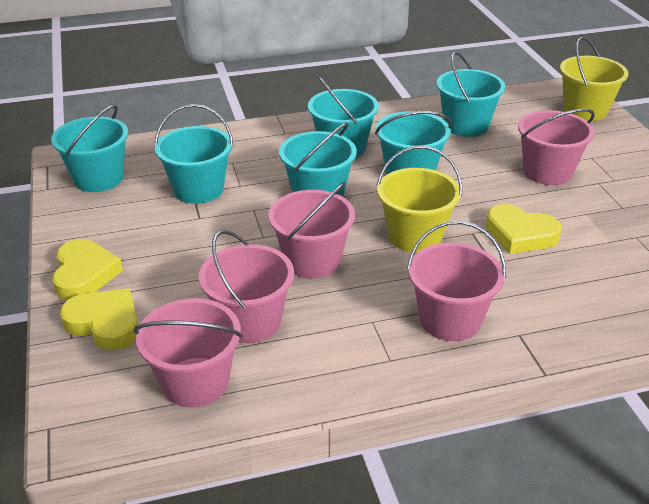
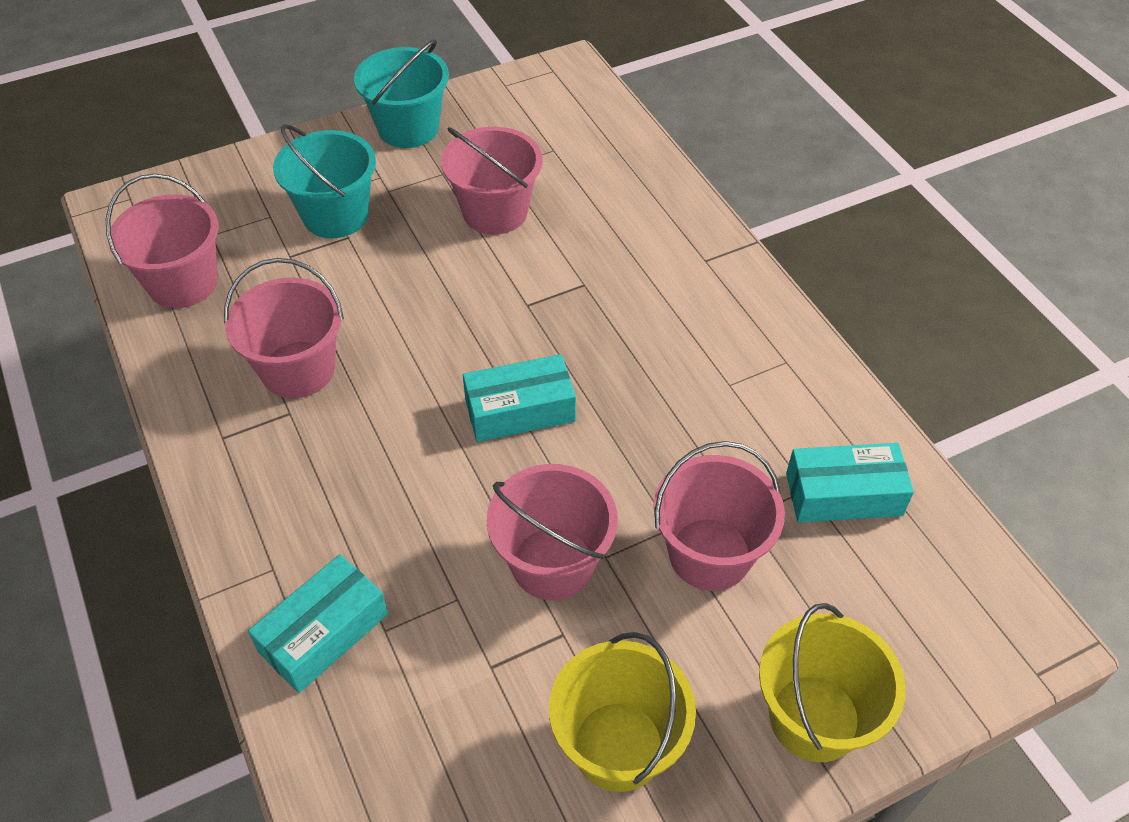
turquoise box: 0 -> 3
turquoise bucket: 6 -> 2
yellow heart: 3 -> 0

